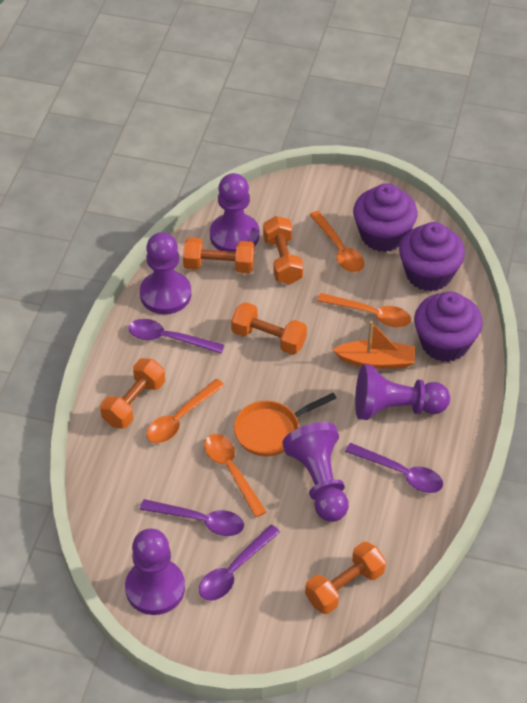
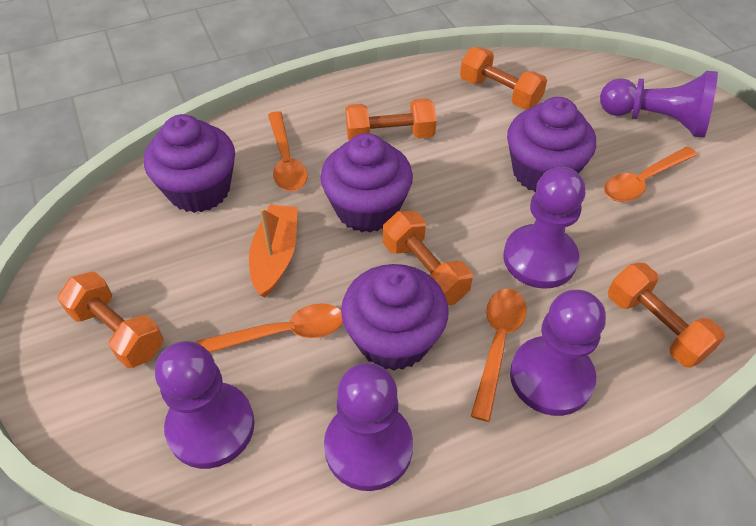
orange pan: 1 -> 0
purple cupcake: 3 -> 4
purple spoon: 4 -> 0

